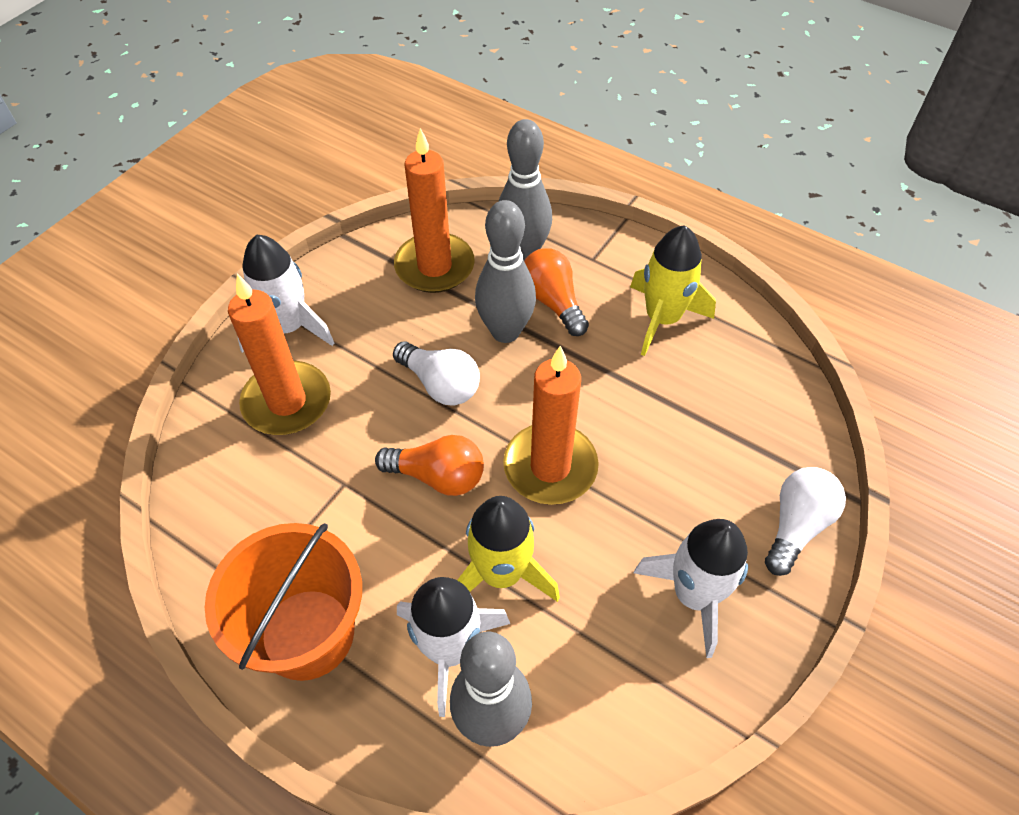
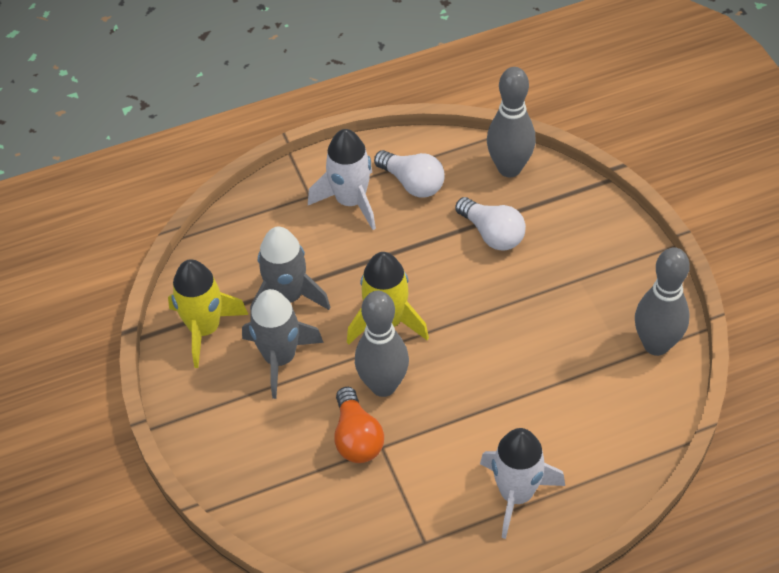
grey rocket: 0 -> 2
orange bucket: 1 -> 0
orange candle: 3 -> 0
orange light bulb: 2 -> 1
white rocket: 3 -> 2

